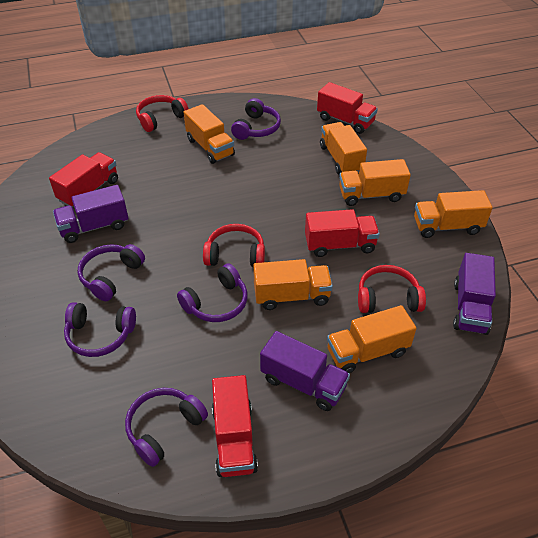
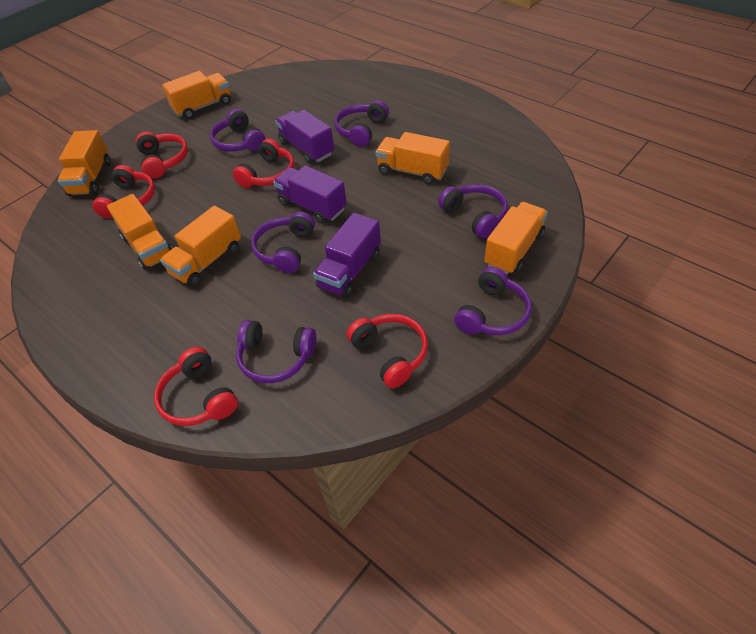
purple headphones: 5 -> 6
red headphones: 3 -> 5
red truck: 4 -> 0

